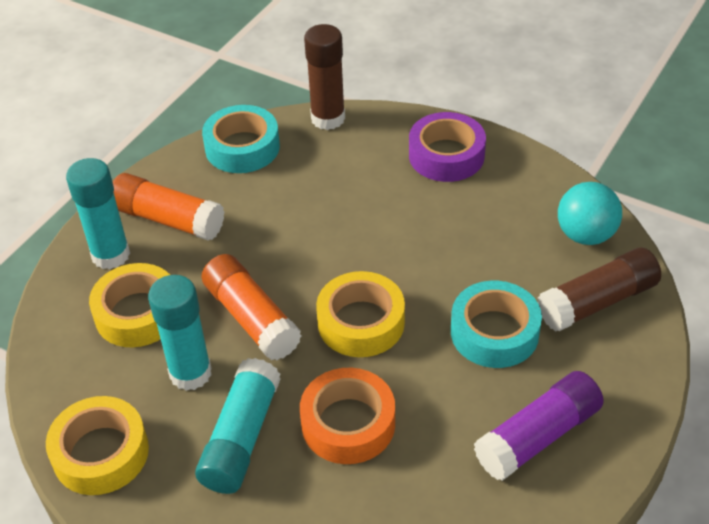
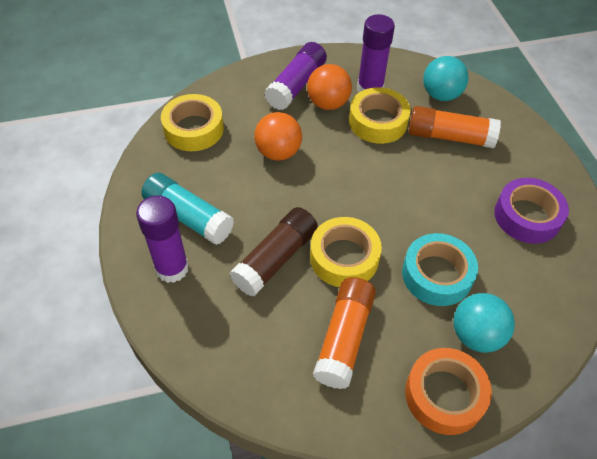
brown glue stick: 2 -> 1
orange ball: 0 -> 2
purple glue stick: 1 -> 3
turquoise ball: 1 -> 2
turquoise glue stick: 3 -> 1
turquoise tape: 2 -> 1

